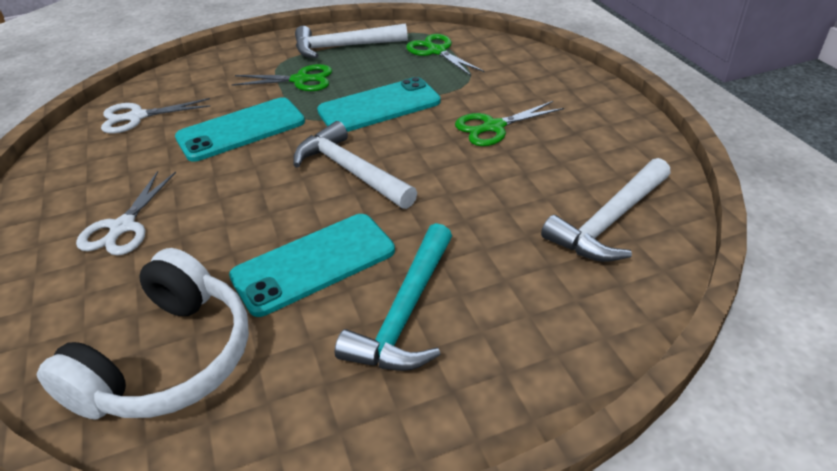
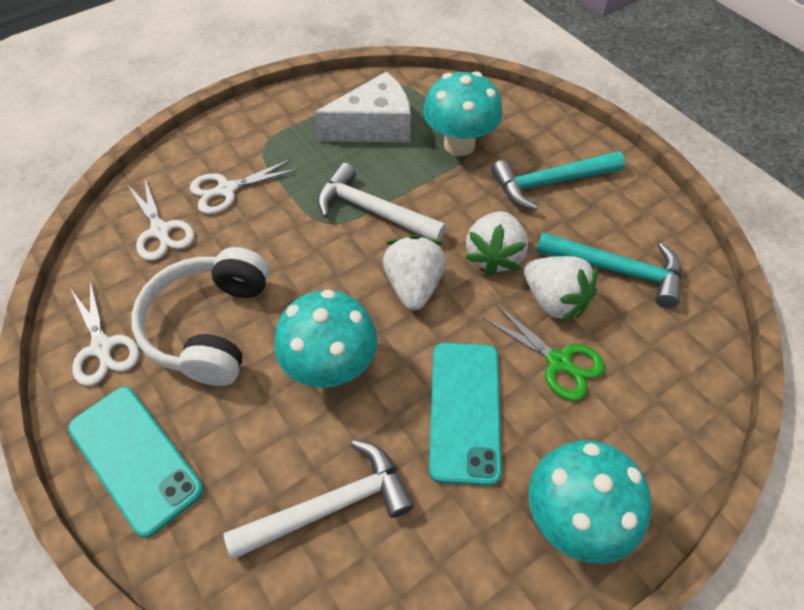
green scissors: 3 -> 1
turquoise hammer: 1 -> 2
turquoise mushroom: 0 -> 3
turquoise phone: 3 -> 2
white cheese: 0 -> 1
white hammer: 3 -> 2
white scissors: 2 -> 3
white strawberry: 0 -> 3

